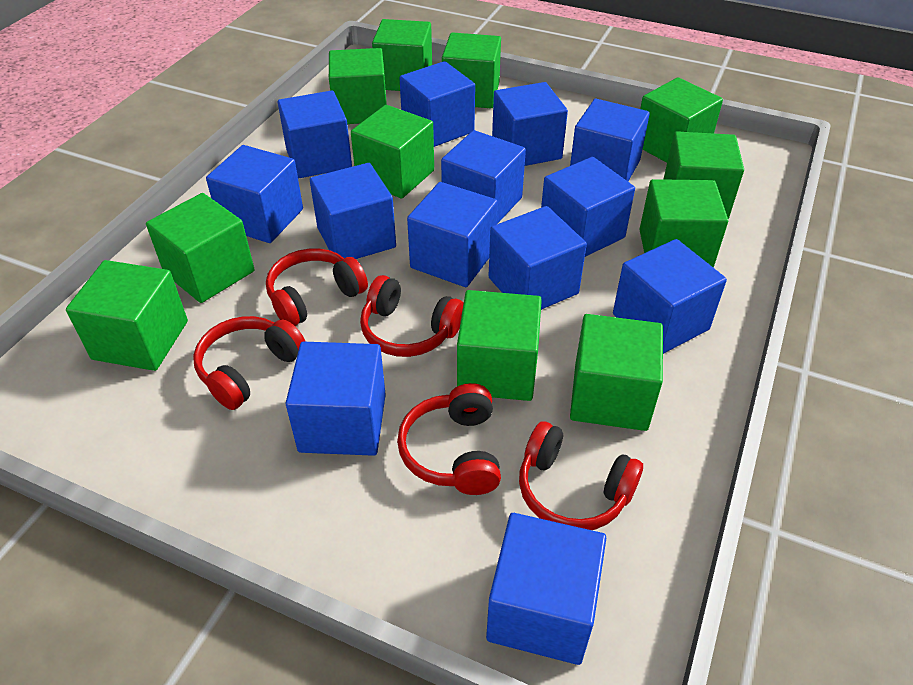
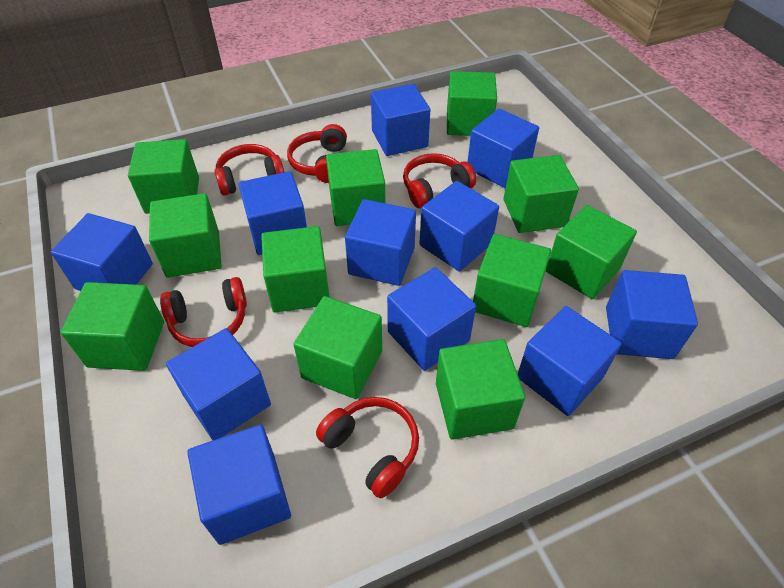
blue cube: 13 -> 11

